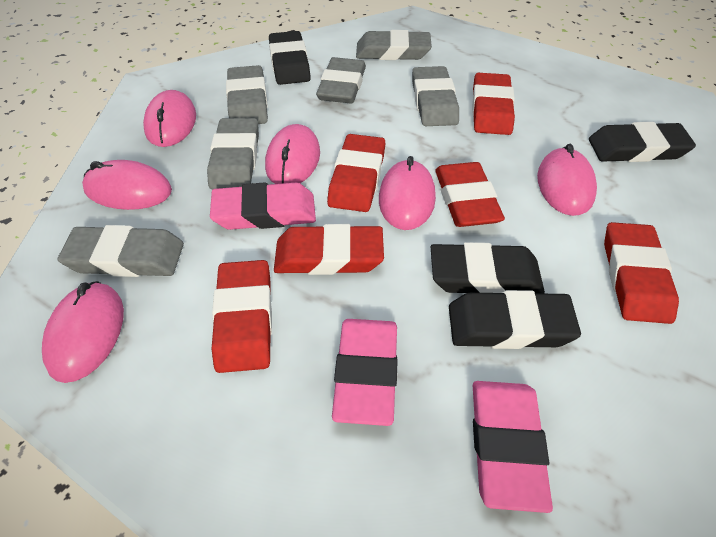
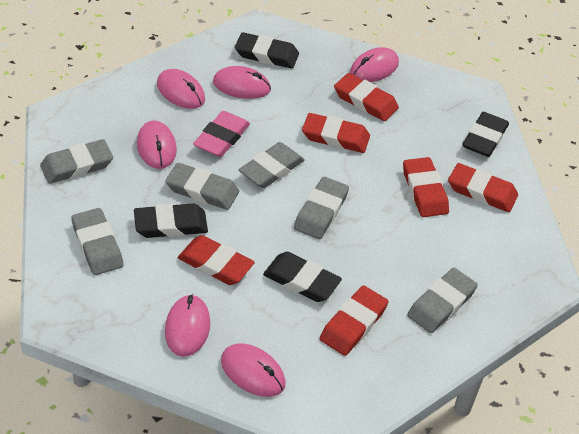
pink eraser: 3 -> 1

